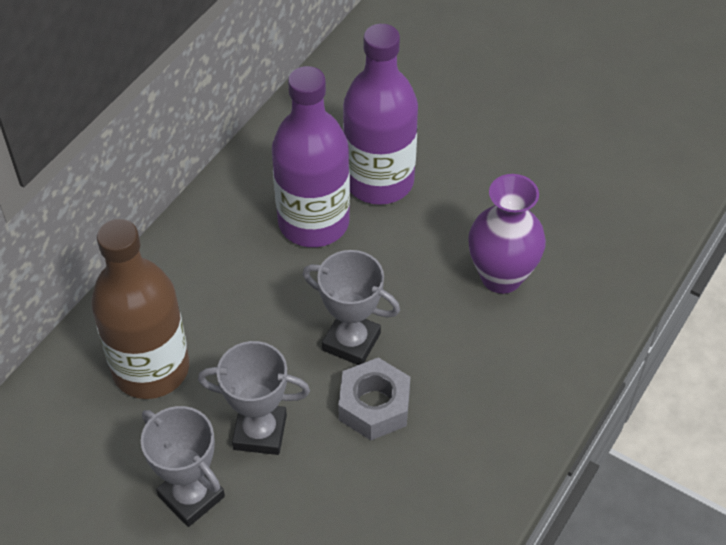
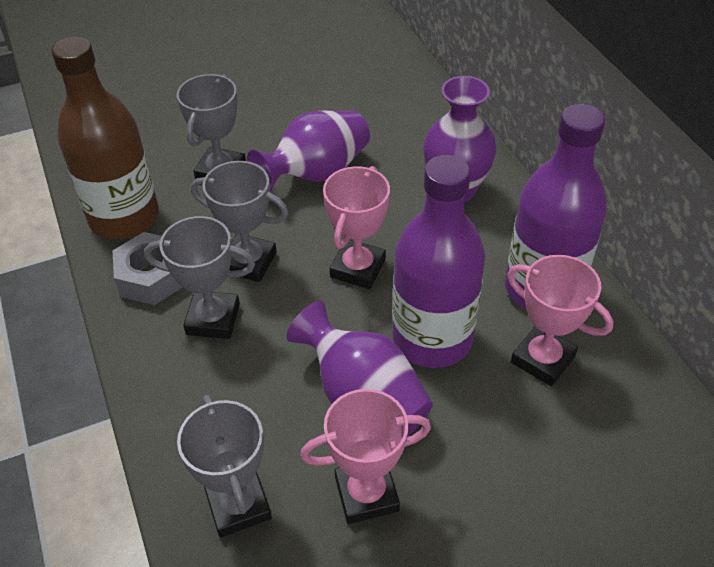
grey trophy: 3 -> 4
pink trophy: 0 -> 3
purple vase: 1 -> 3

